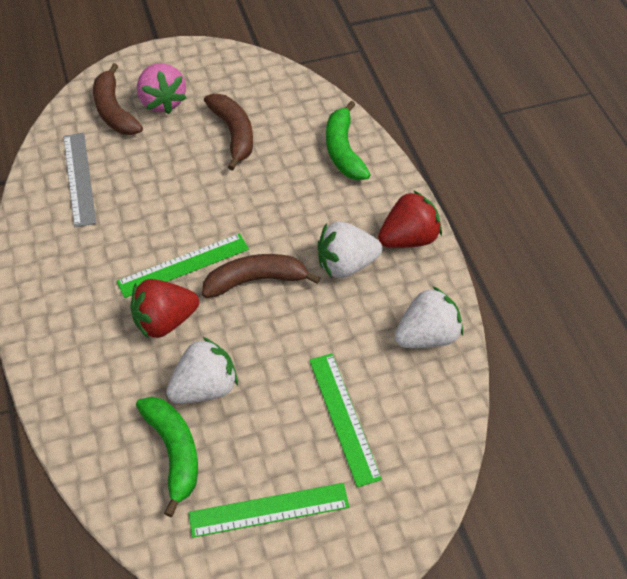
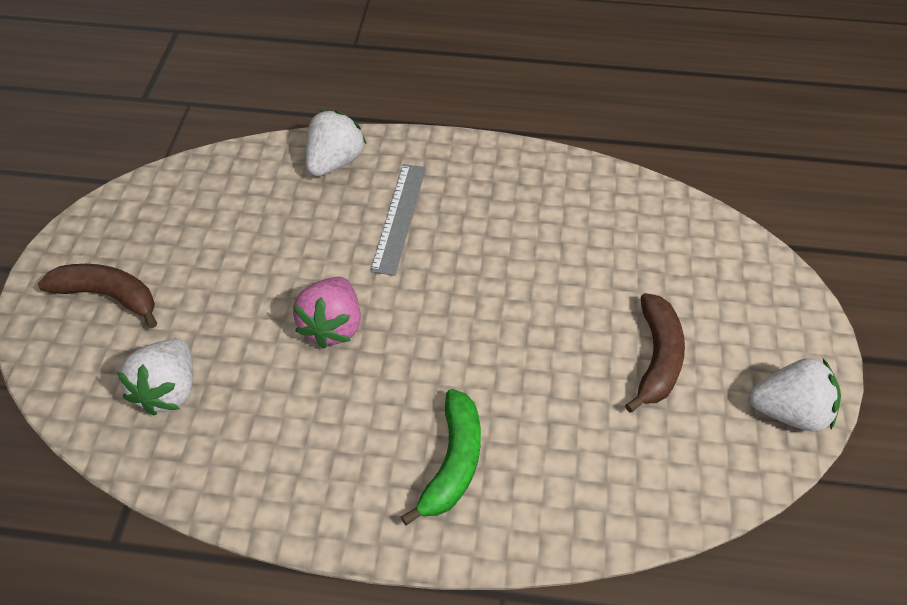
brown banana: 3 -> 2
green banana: 2 -> 1
green ruler: 3 -> 0
red strawberry: 2 -> 0

